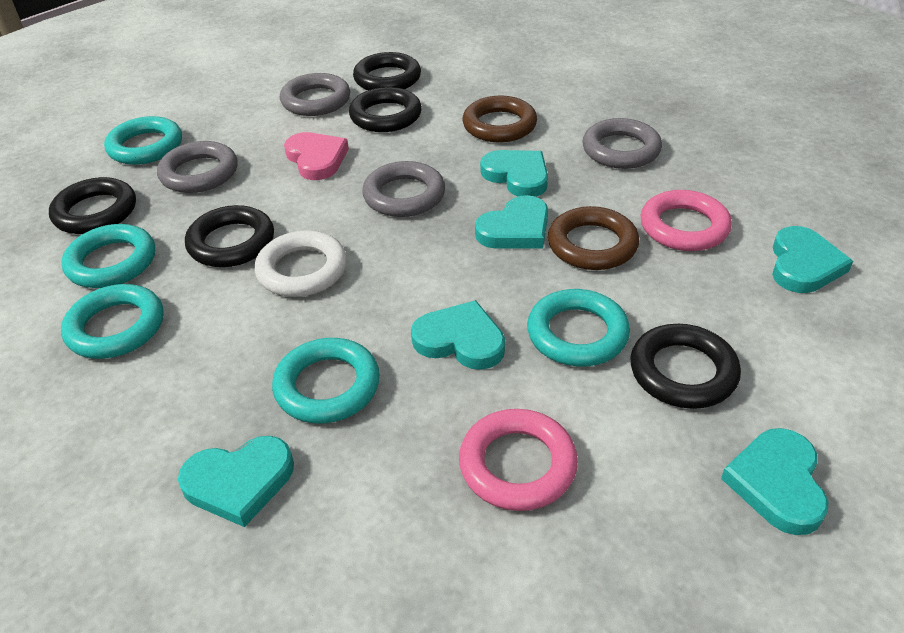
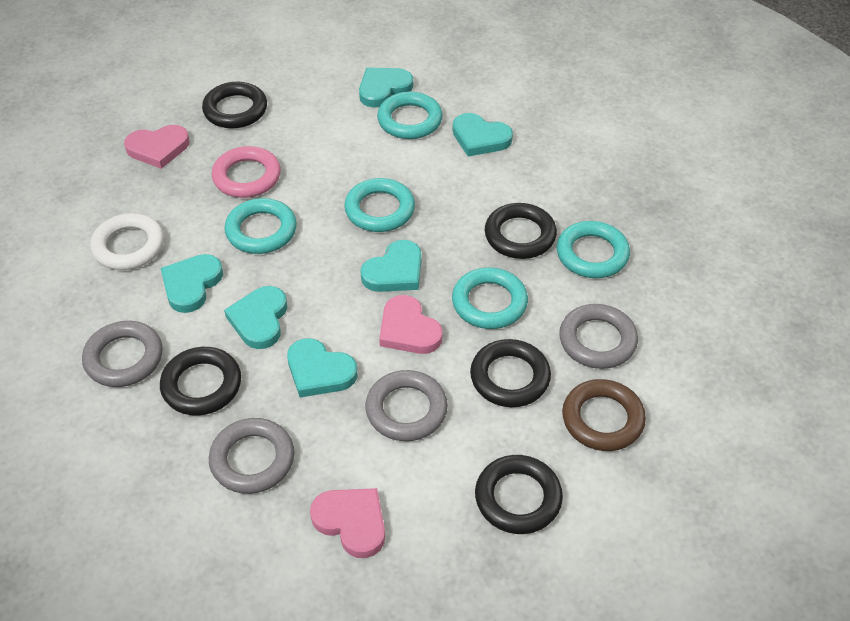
brown ring: 2 -> 1
pink heart: 1 -> 3
pink ring: 2 -> 1

